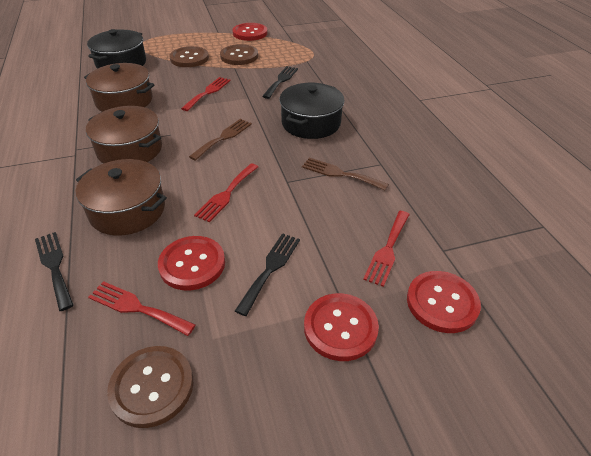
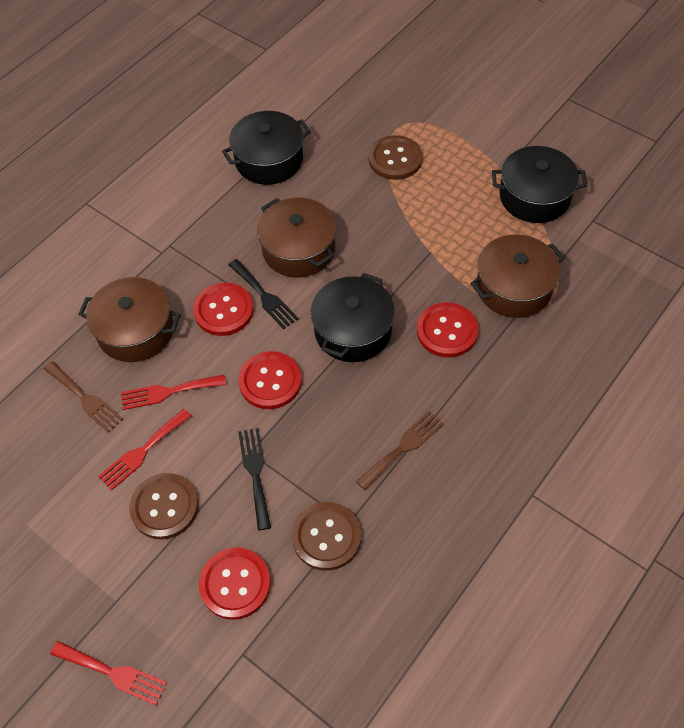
black fork: 3 -> 2
black pot: 2 -> 3
red fork: 4 -> 3

